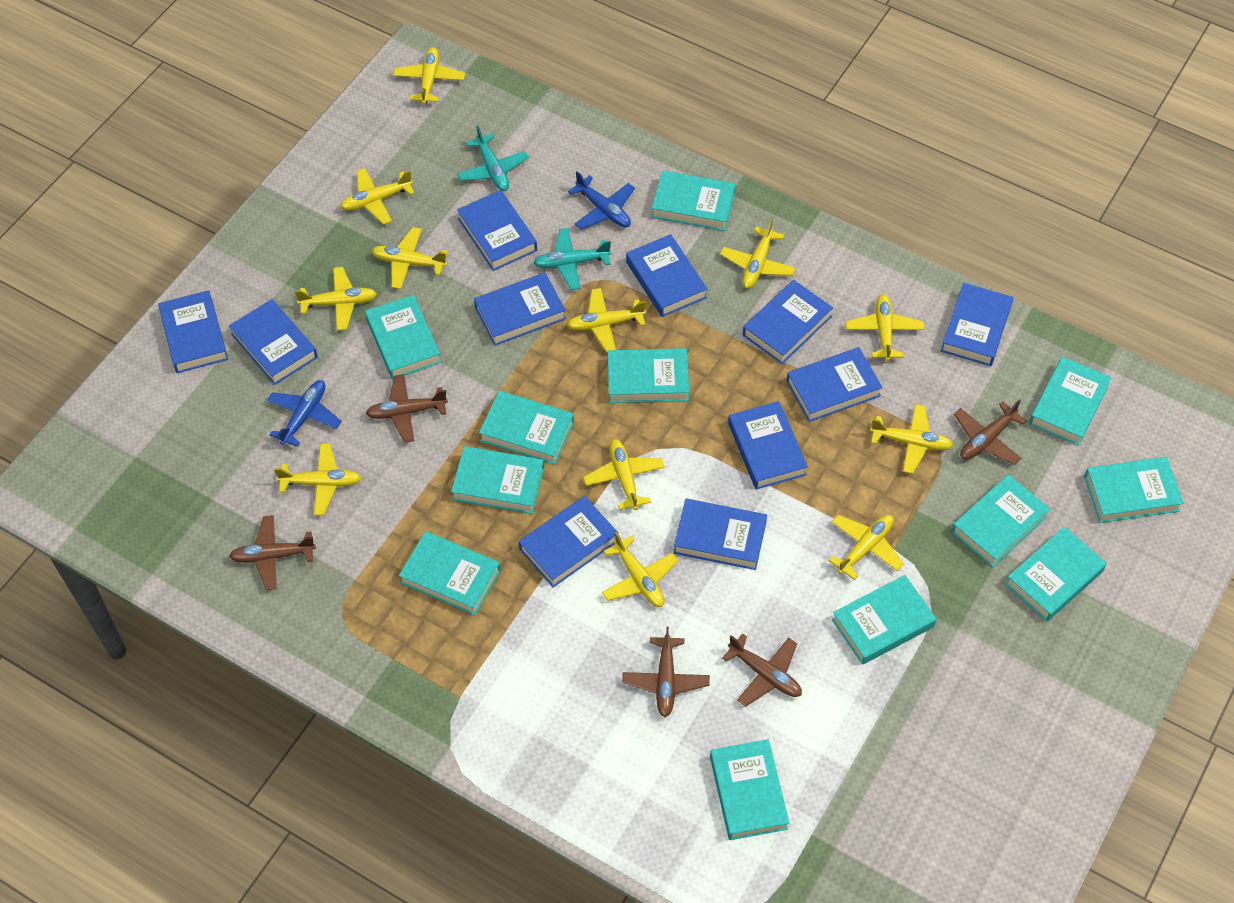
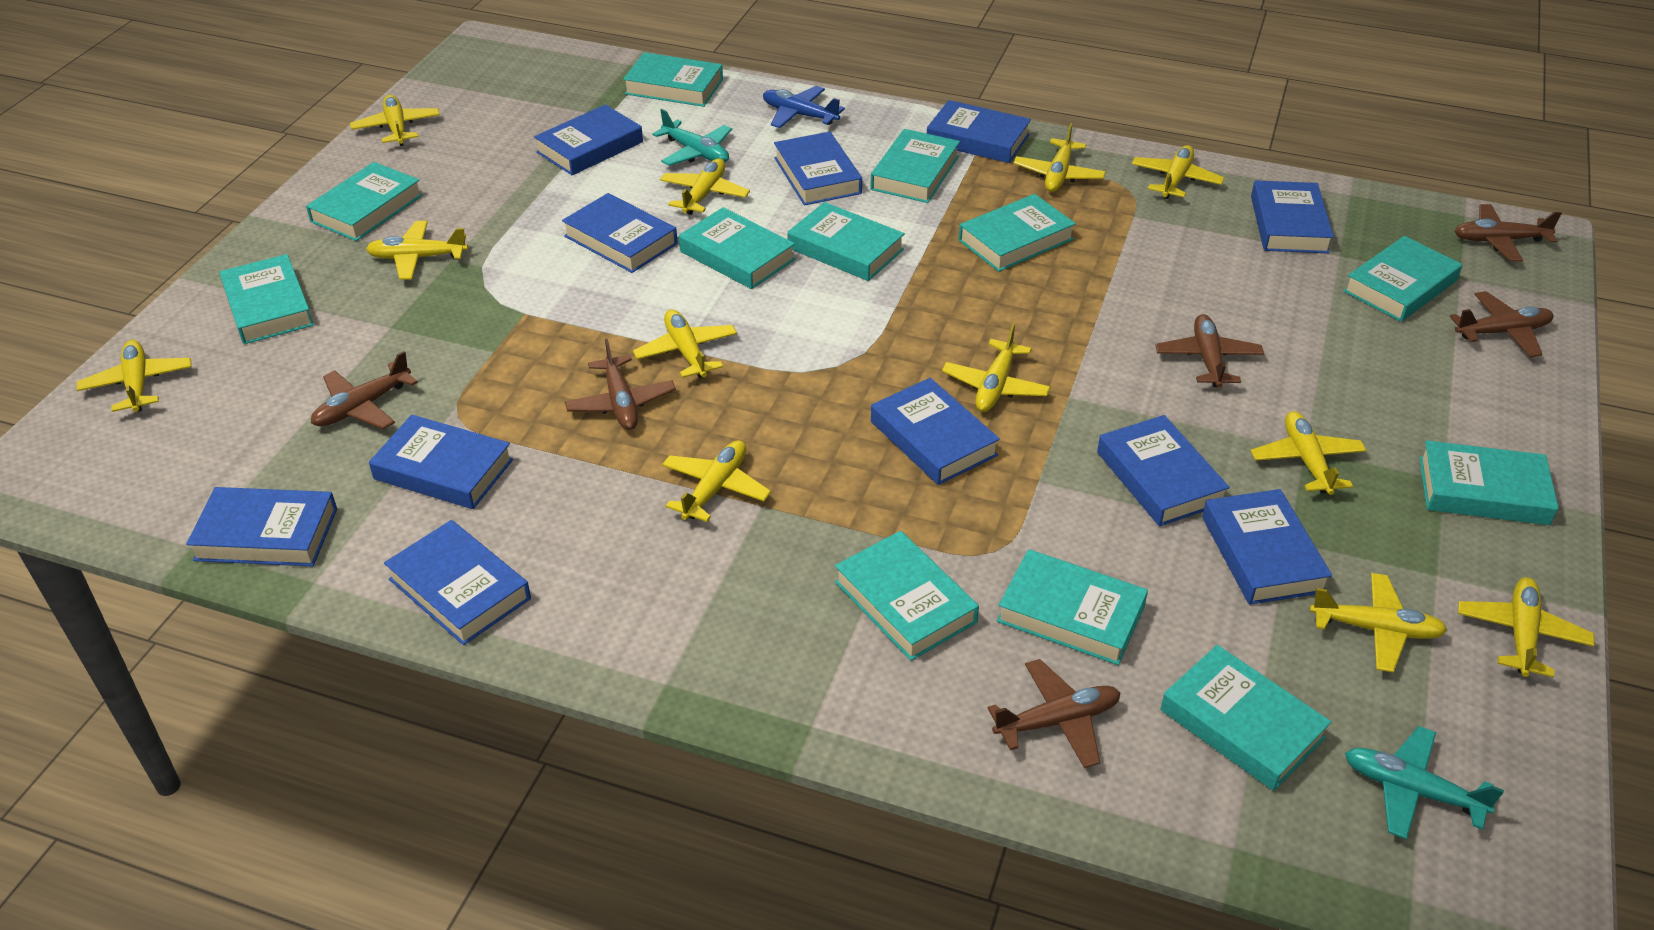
blue plane: 2 -> 1
brown plane: 5 -> 6

